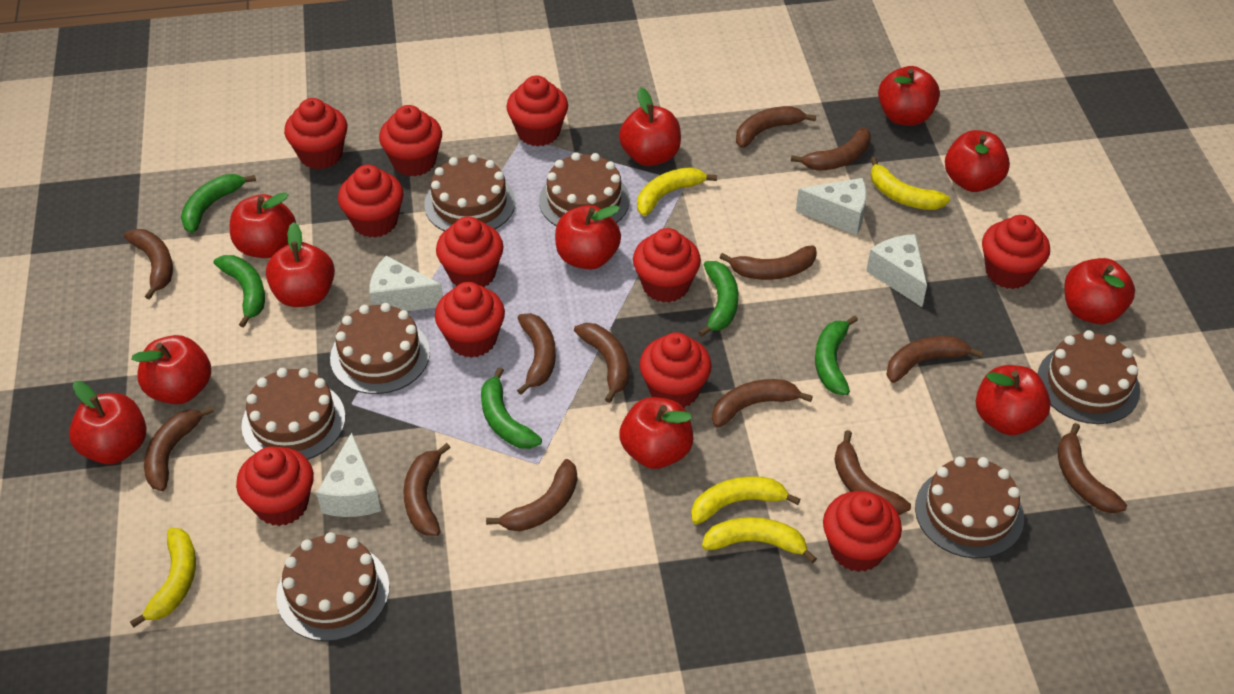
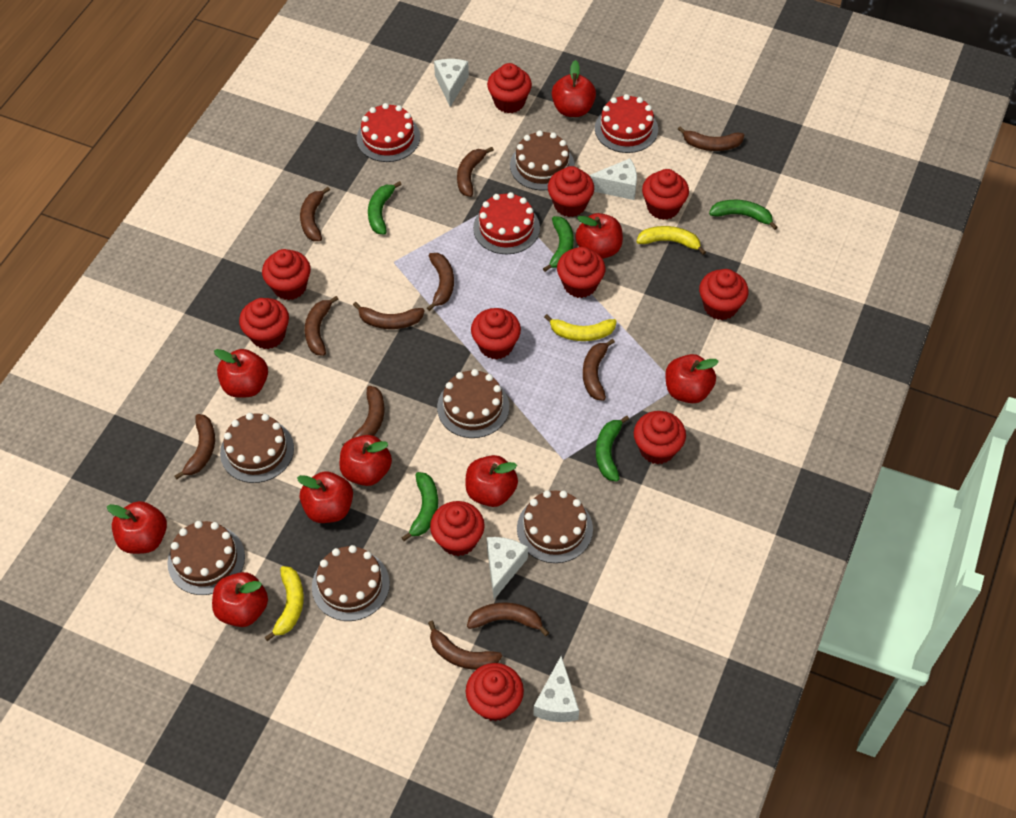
brown banana: 13 -> 11
brown cake: 7 -> 6
red apple: 11 -> 9
red cake: 0 -> 3
yellow banana: 5 -> 3

